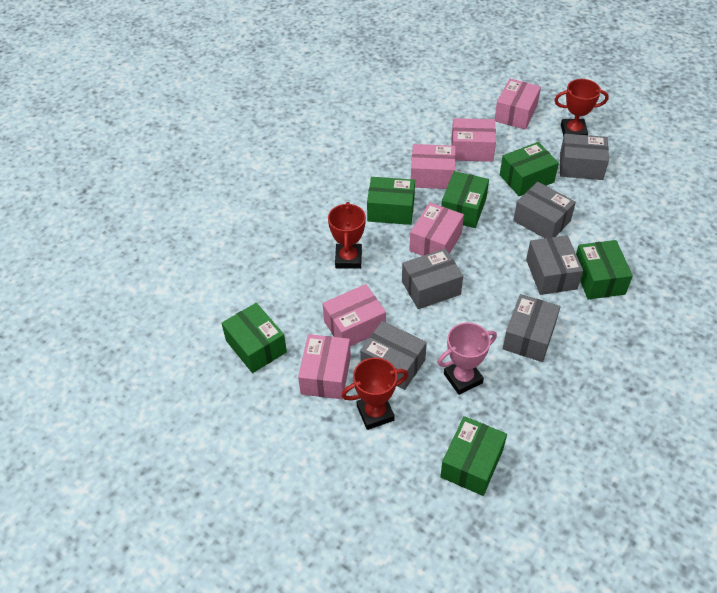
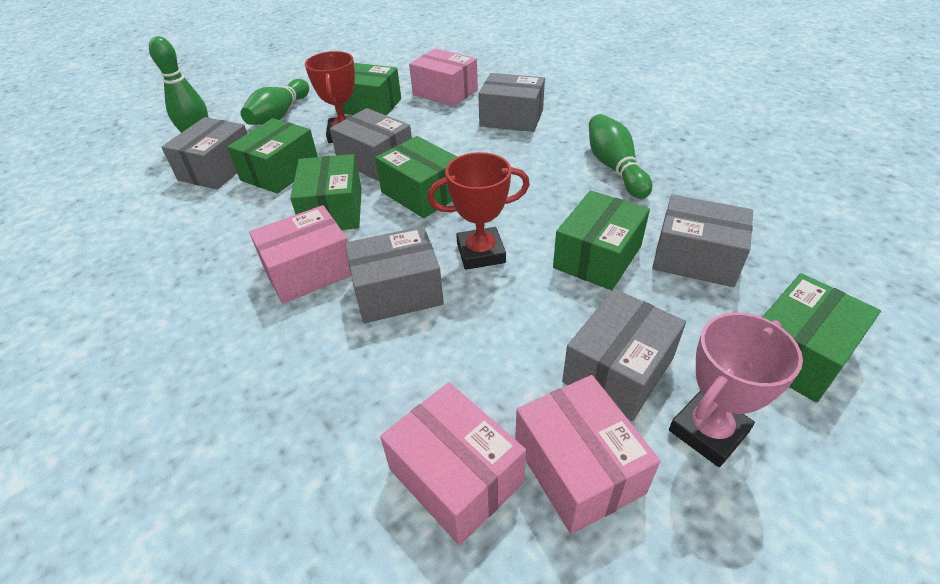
green bowling pin: 0 -> 3
pink box: 6 -> 4
red trophy: 3 -> 2

